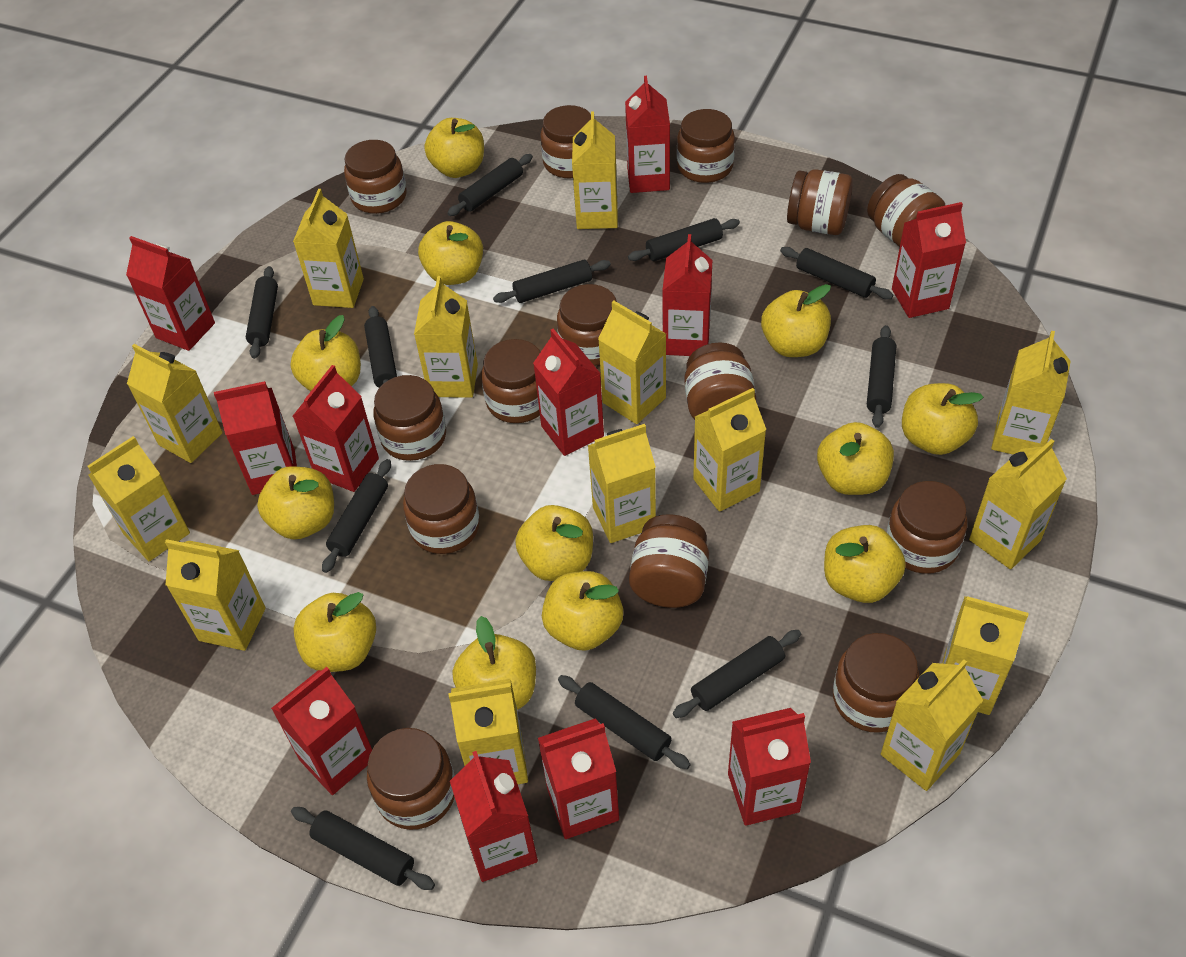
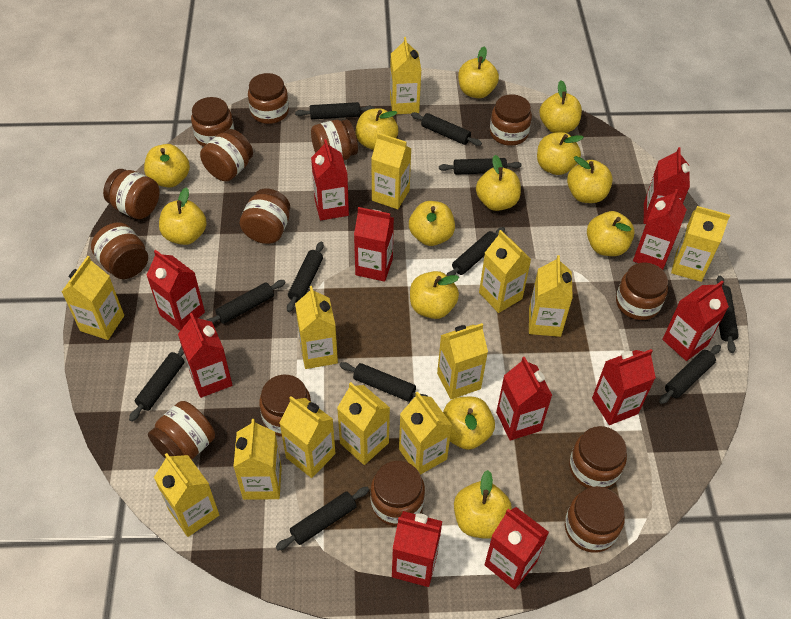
yellow apple: 12 -> 13
yellow carton: 14 -> 13

